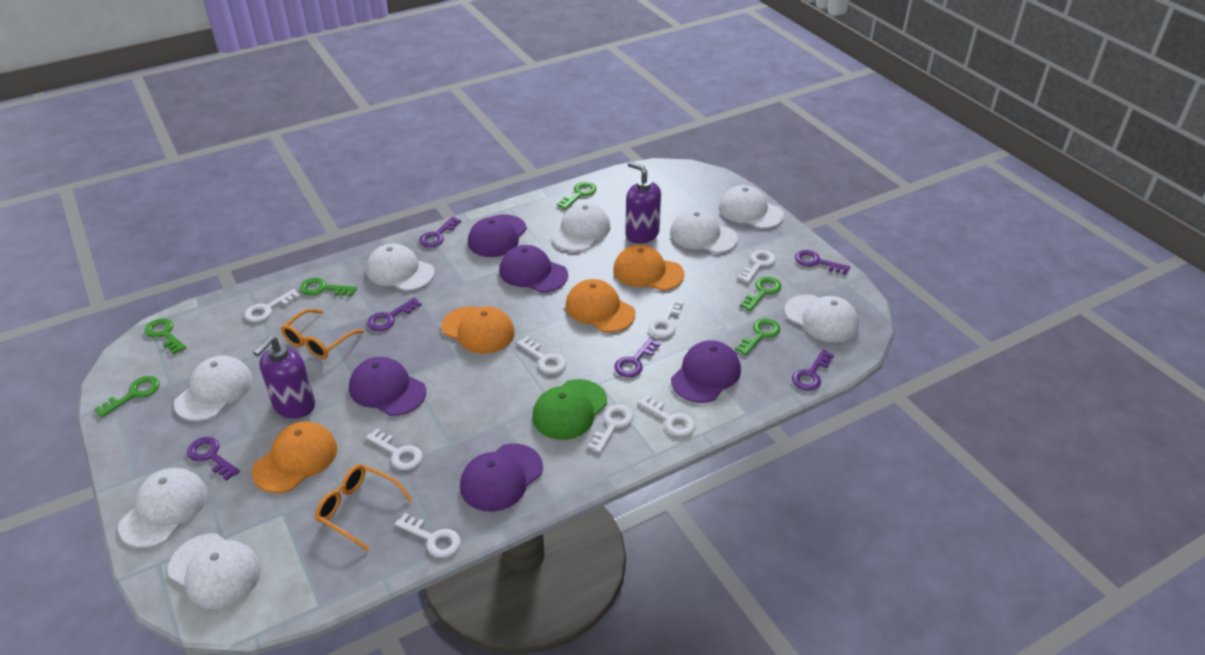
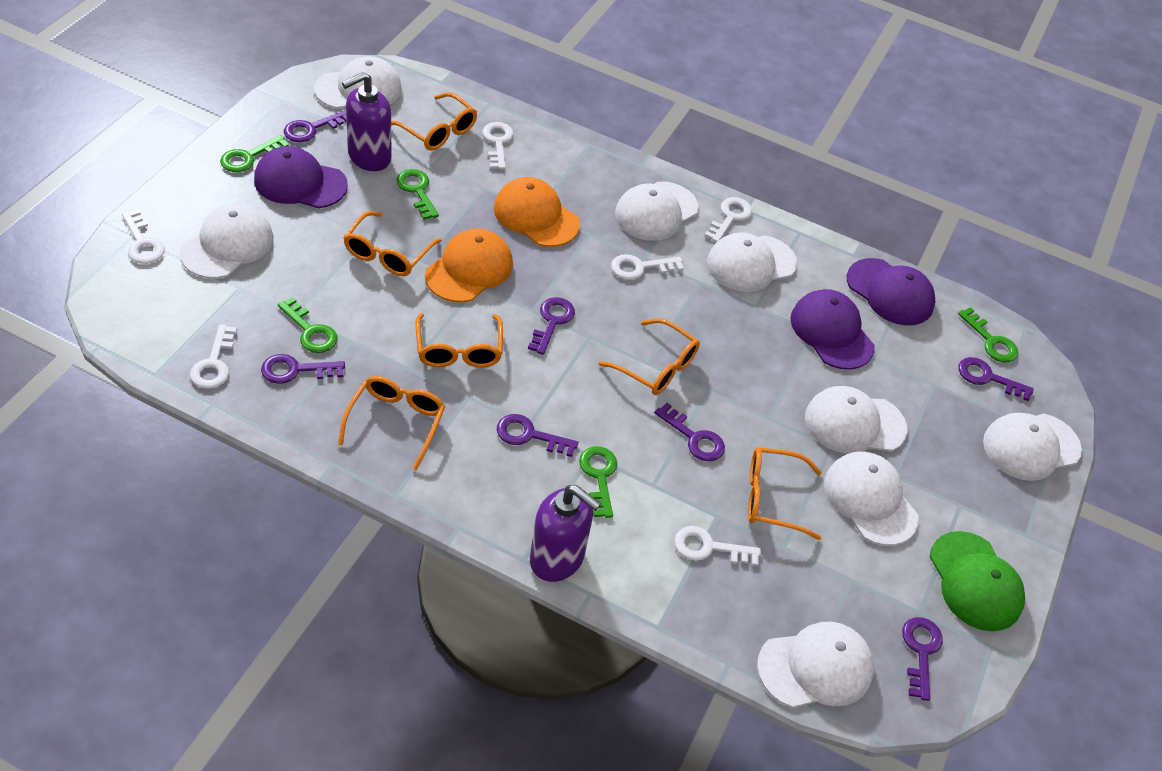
green key: 6 -> 5
orange cap: 4 -> 2
orange glasses: 2 -> 6
purple cap: 5 -> 3
purple key: 6 -> 7
white key: 8 -> 6

